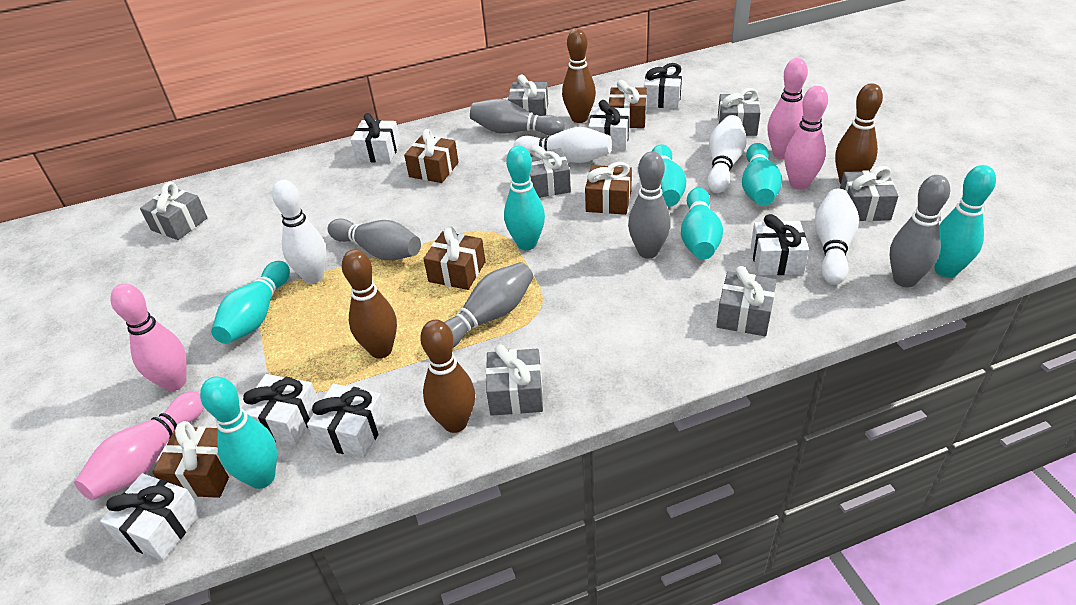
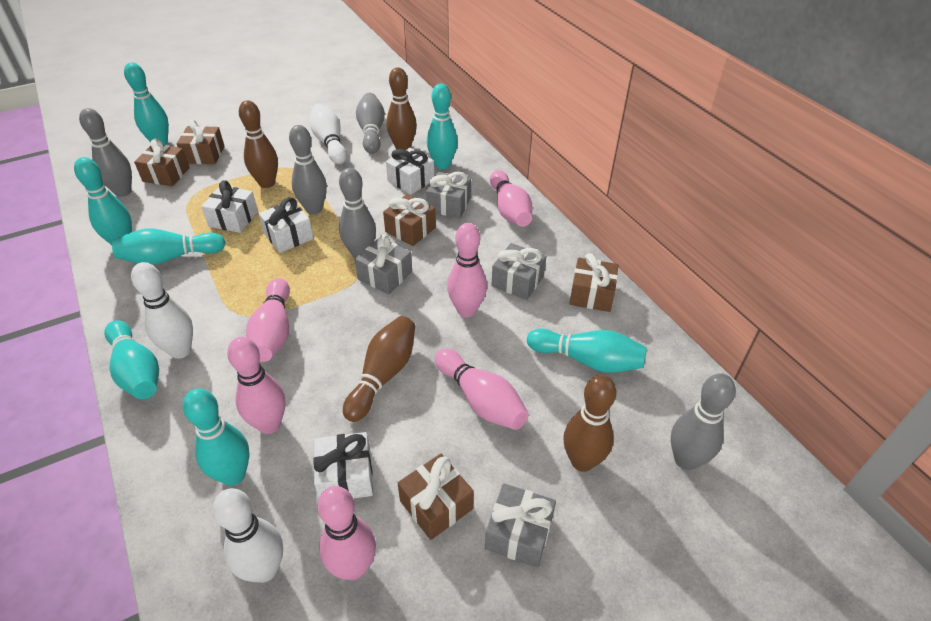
grey gift: 7 -> 4
pink bowling pin: 4 -> 6
white bowling pin: 4 -> 3
white gift: 7 -> 4

